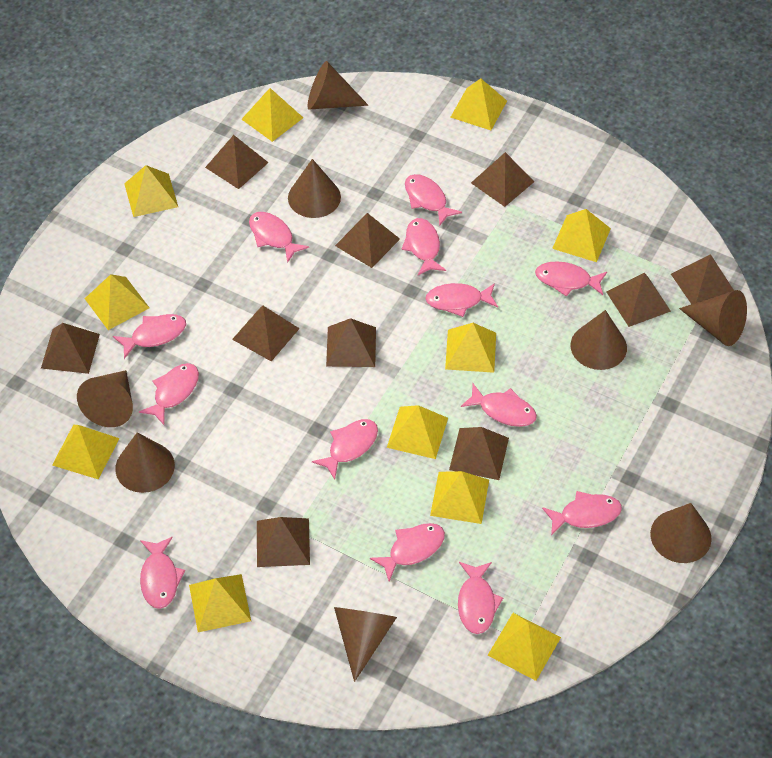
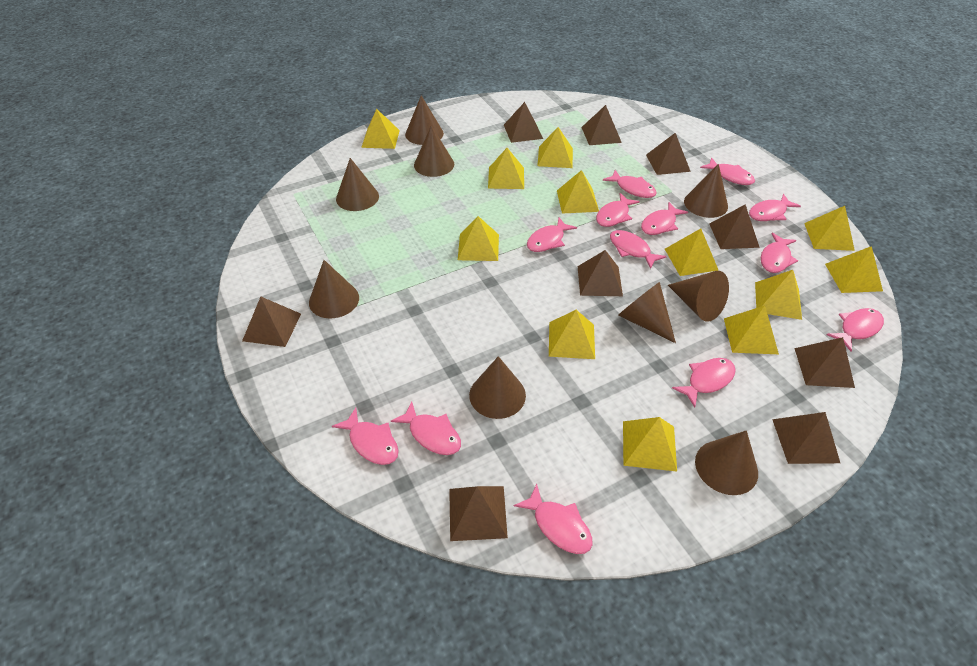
brown cone: 8 -> 9
brown pyramid: 10 -> 9
yellow pyramid: 11 -> 12

